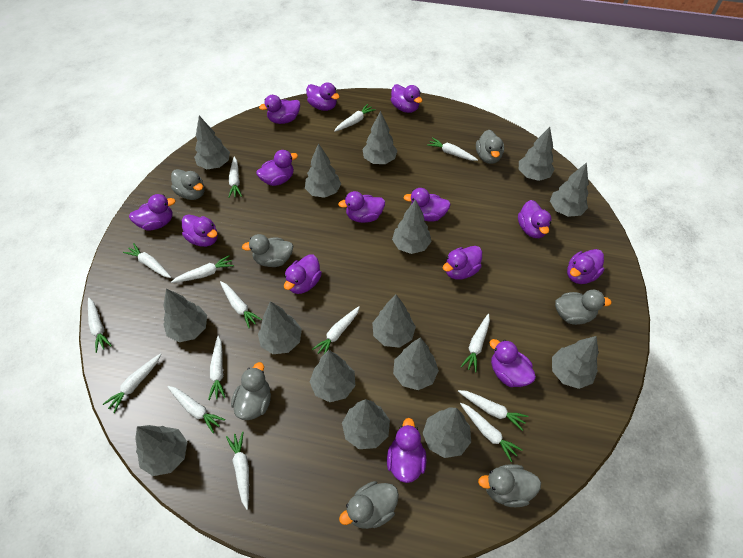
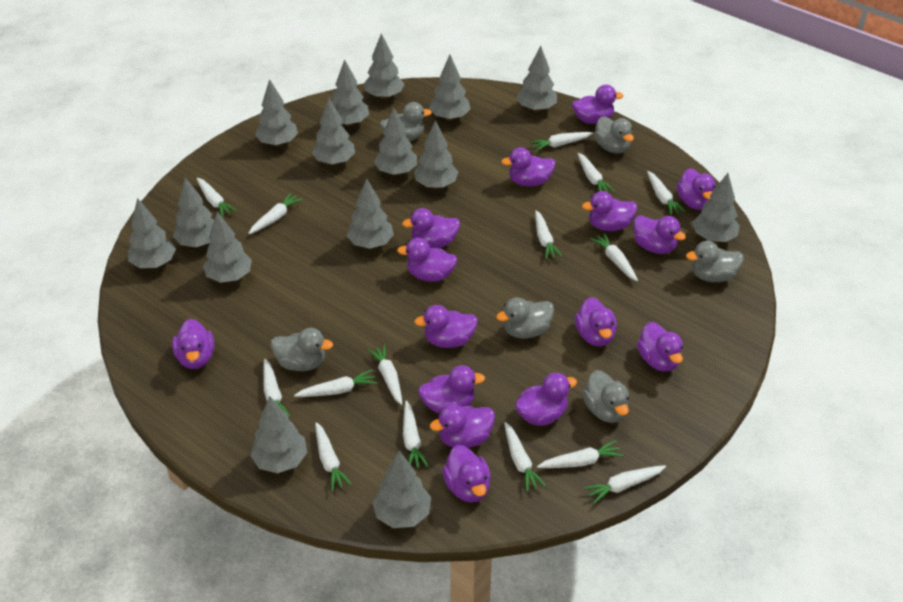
grey duck: 7 -> 6
purple duck: 14 -> 15

